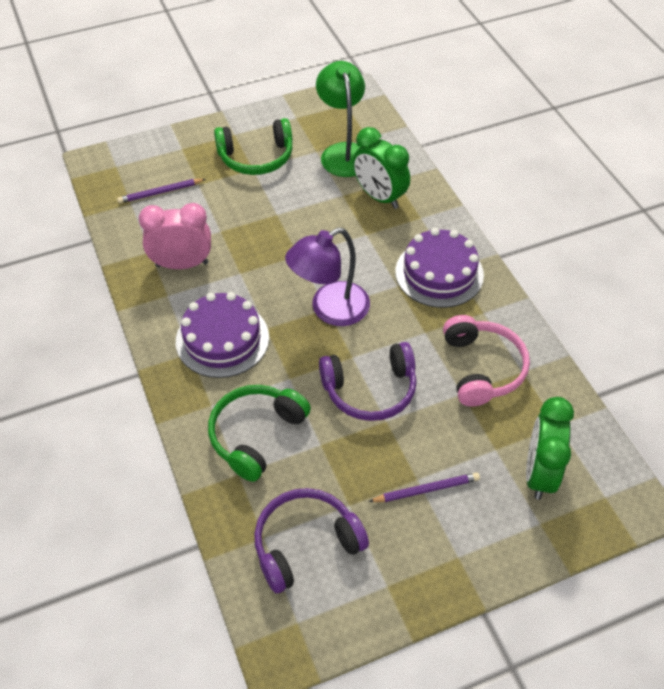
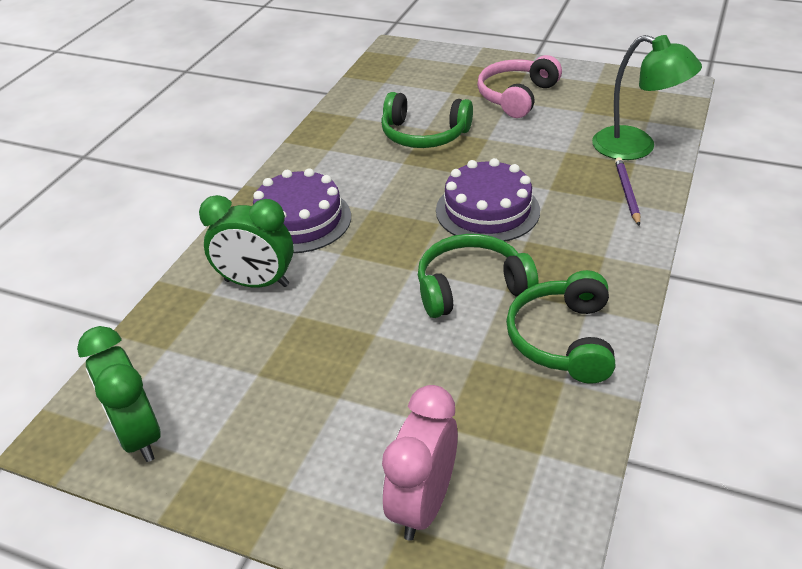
green headphones: 2 -> 3
purple headphones: 2 -> 0
purple lamp: 1 -> 0
purple pencil: 2 -> 1

